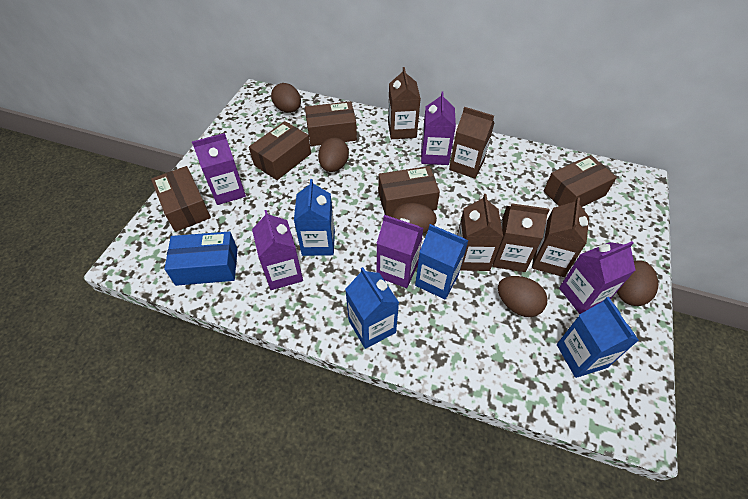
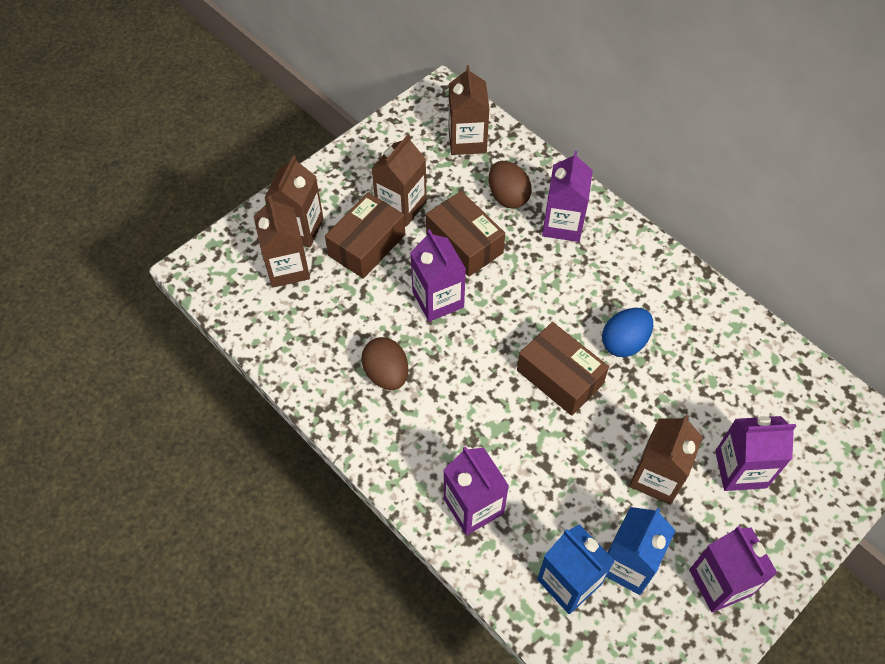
blue box: 1 -> 0
blue carton: 4 -> 2
blue egg: 0 -> 1
brown box: 5 -> 3
brown egg: 5 -> 2

